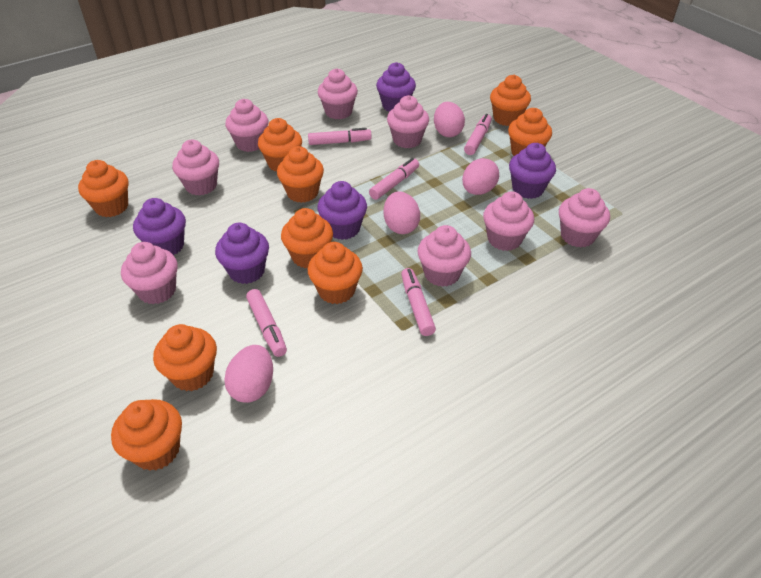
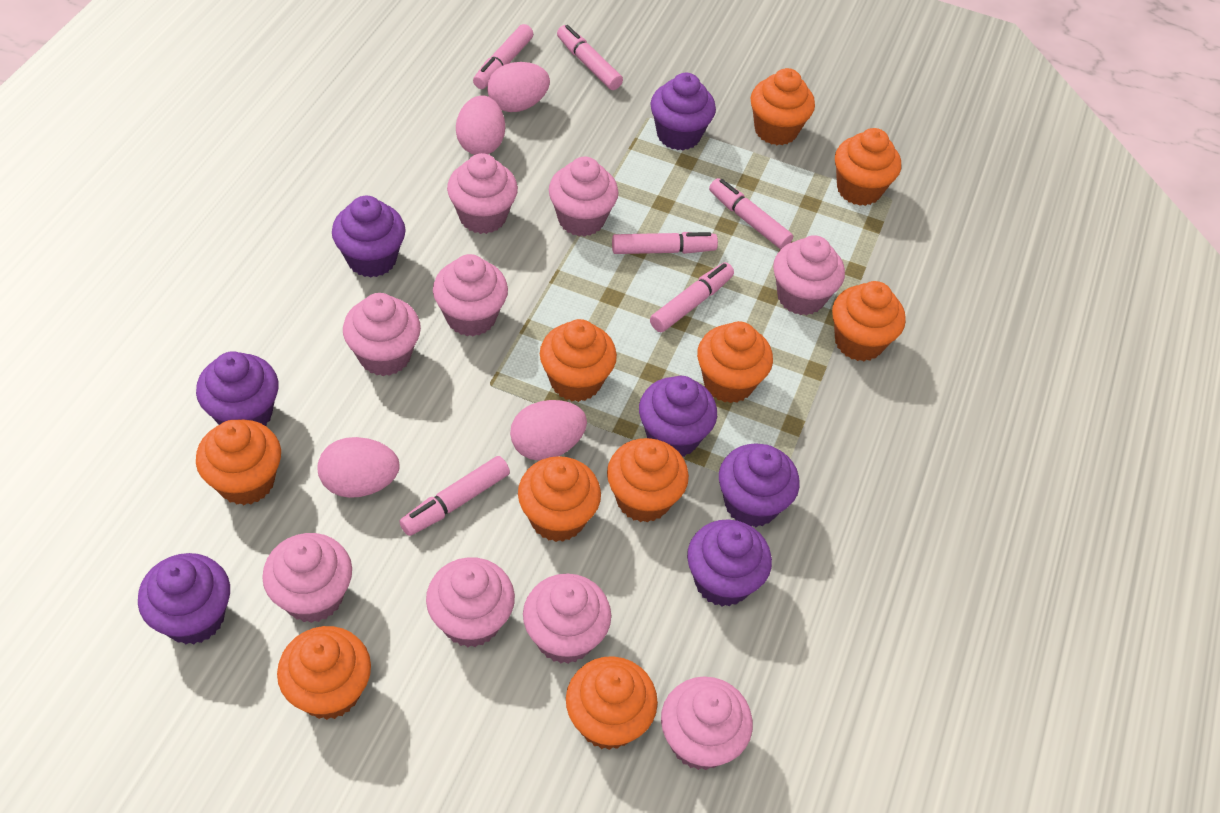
orange cupcake: 9 -> 10
pink cupcake: 8 -> 9
pink marker: 5 -> 6
purple cupcake: 5 -> 7

